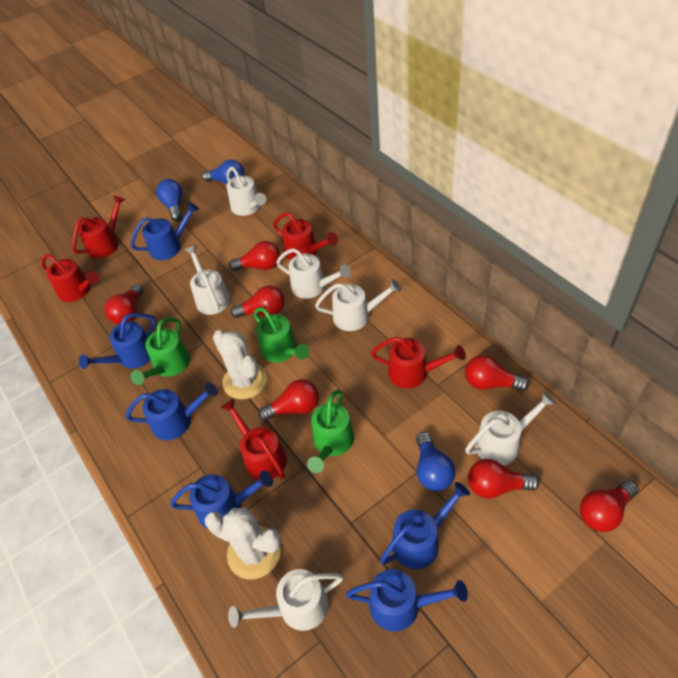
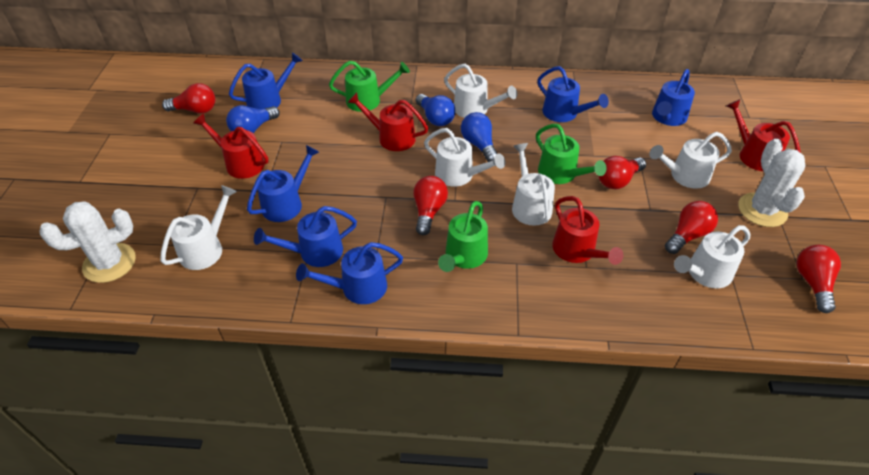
red light bulb: 7 -> 5
red watering can: 5 -> 4

